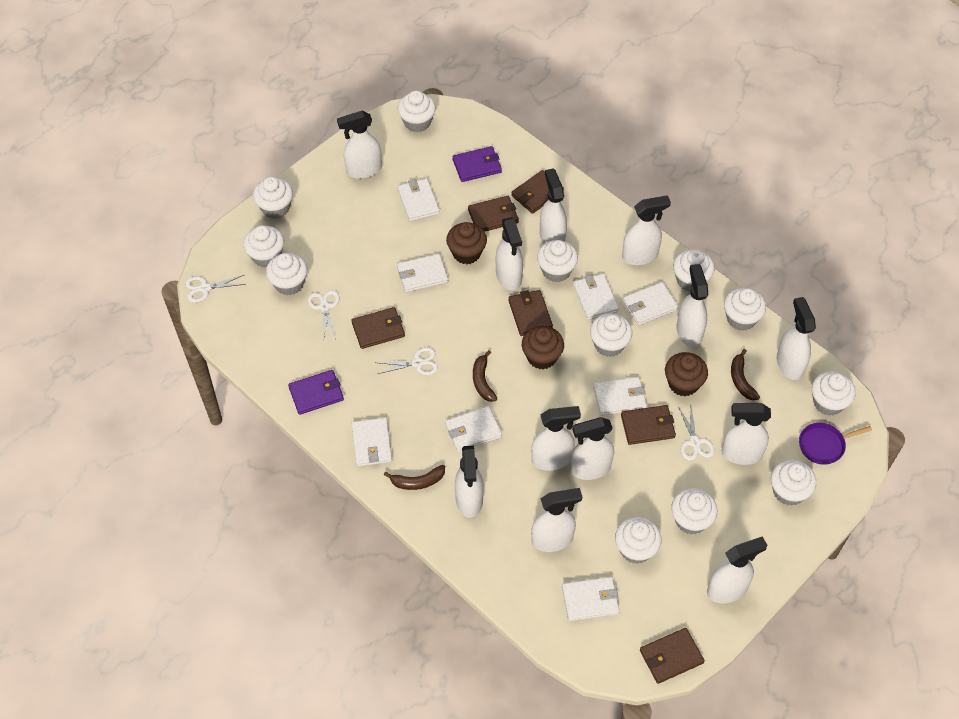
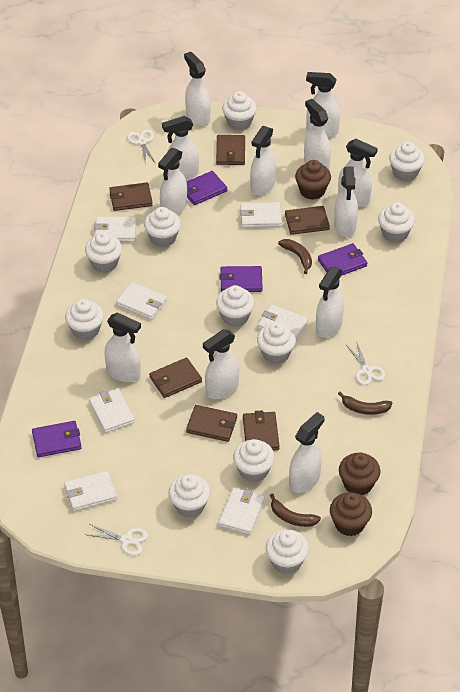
purple pan: 1 -> 0
purple wallet: 2 -> 4
white cupcake: 12 -> 11
white scissors: 4 -> 3
white wallet: 8 -> 7

